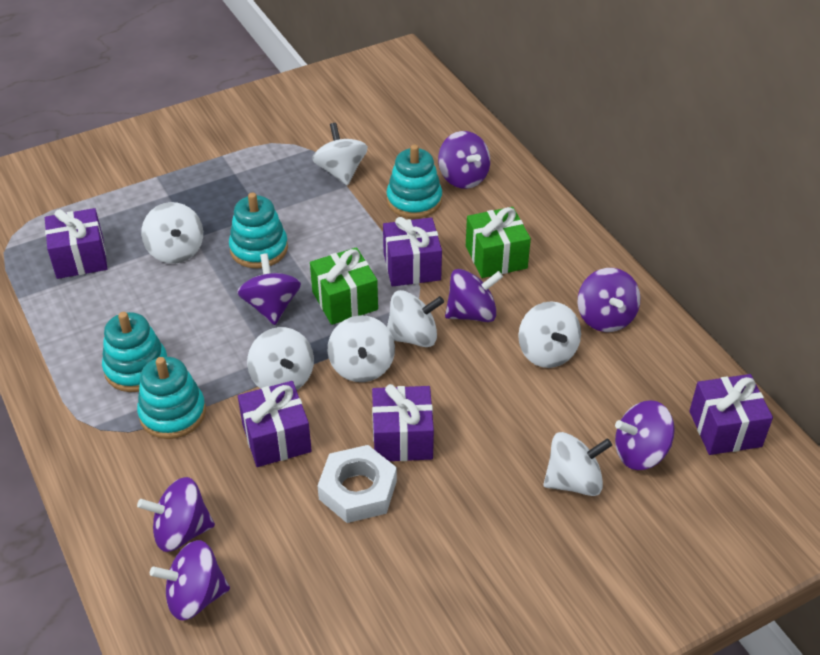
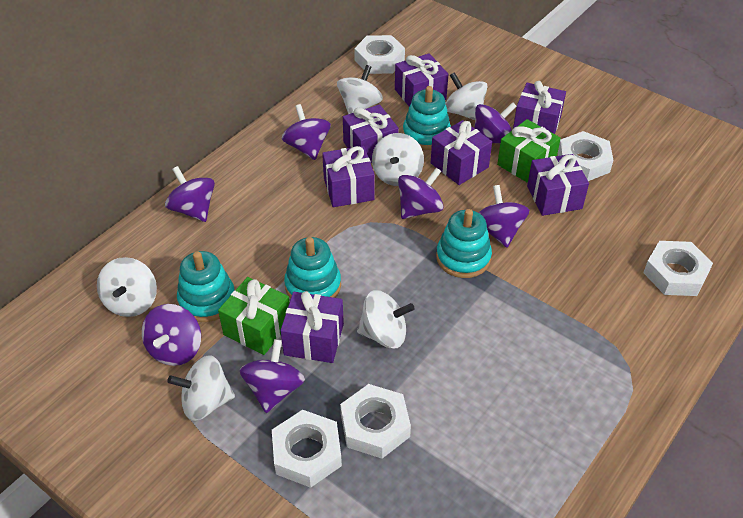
purple gift: 5 -> 7
white nut: 1 -> 5
white spinning top: 7 -> 6

